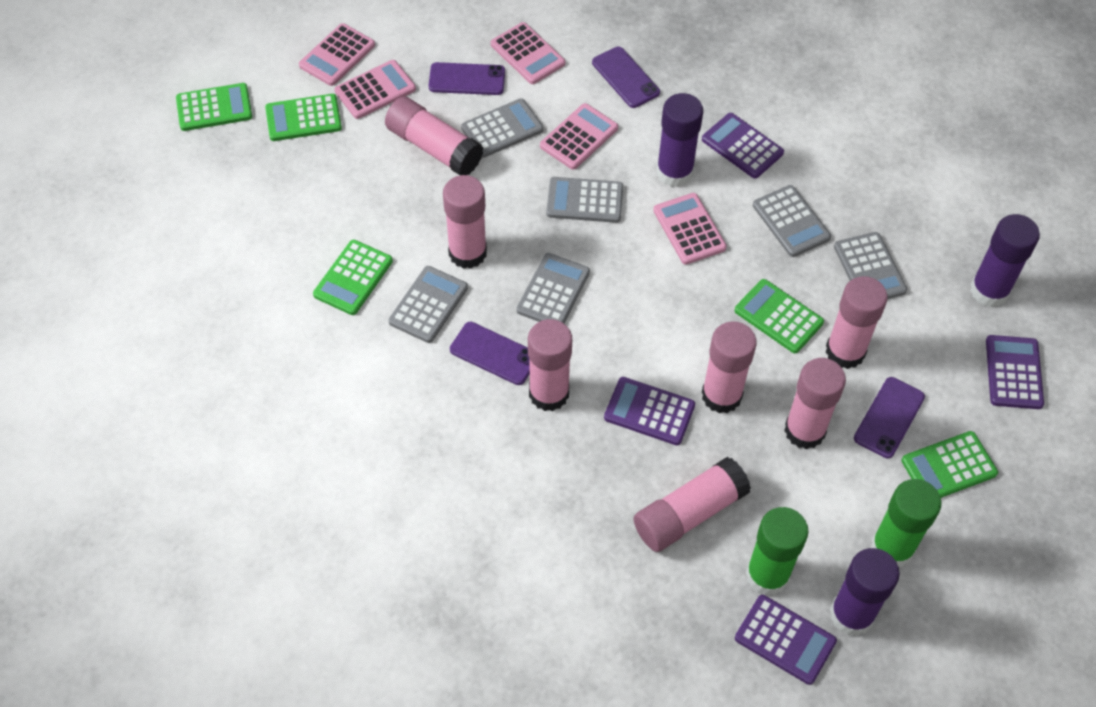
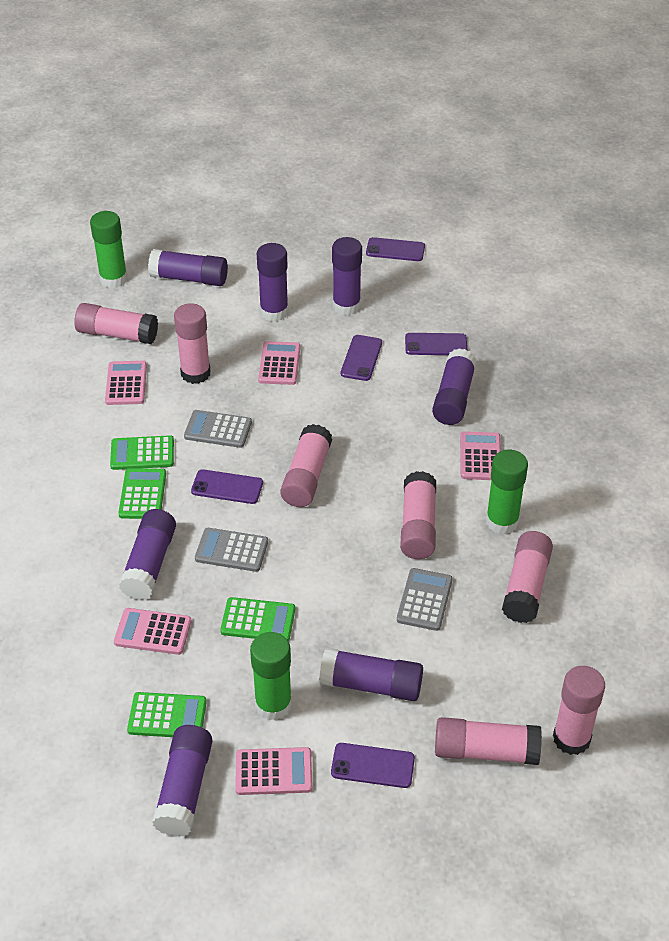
green calculator: 5 -> 4
green glue stick: 2 -> 3
grey calculator: 6 -> 3
purple calculator: 4 -> 0
purple glue stick: 3 -> 7
purple phone: 4 -> 5

